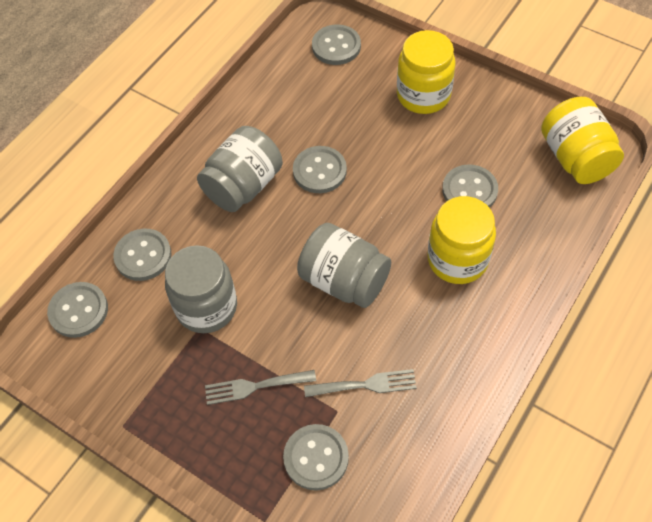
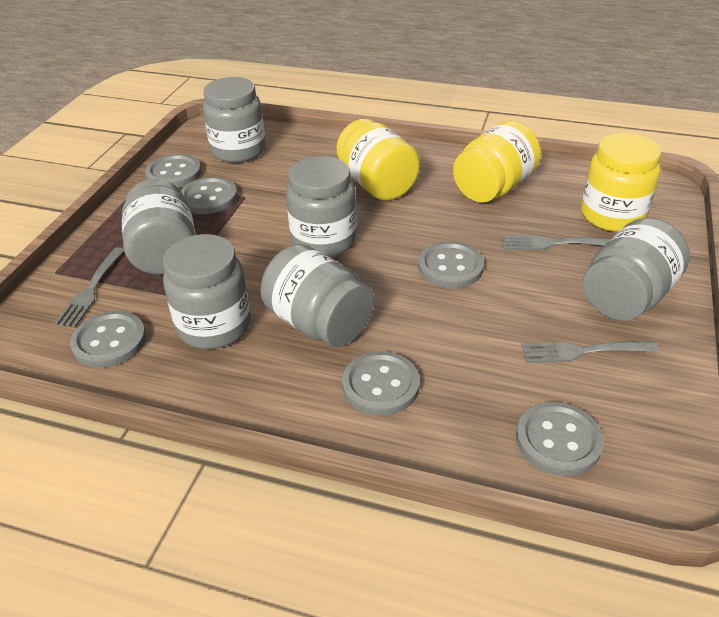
grey fork: 2 -> 3
grey jar: 3 -> 6

